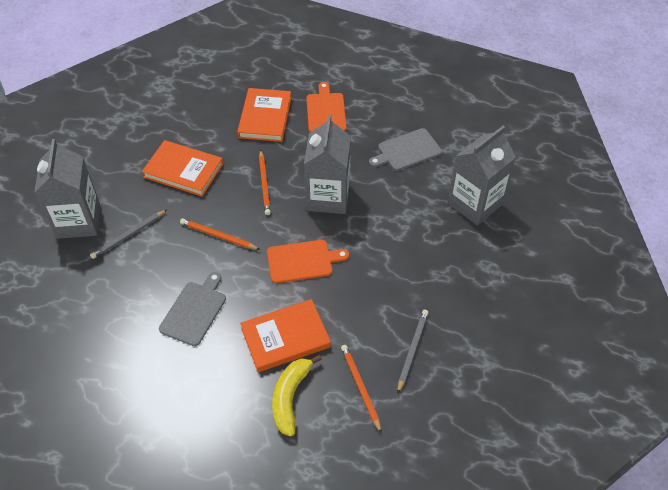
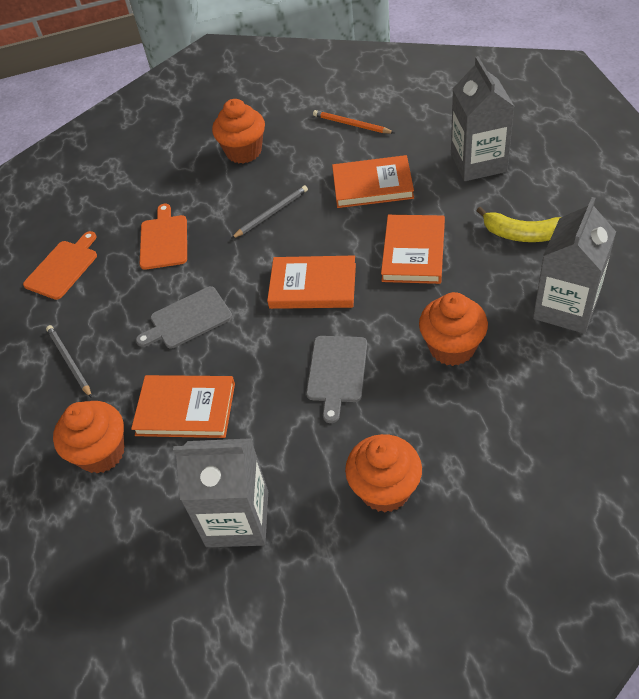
orange book: 3 -> 4
orange cupcake: 0 -> 4
orange pencil: 3 -> 1

